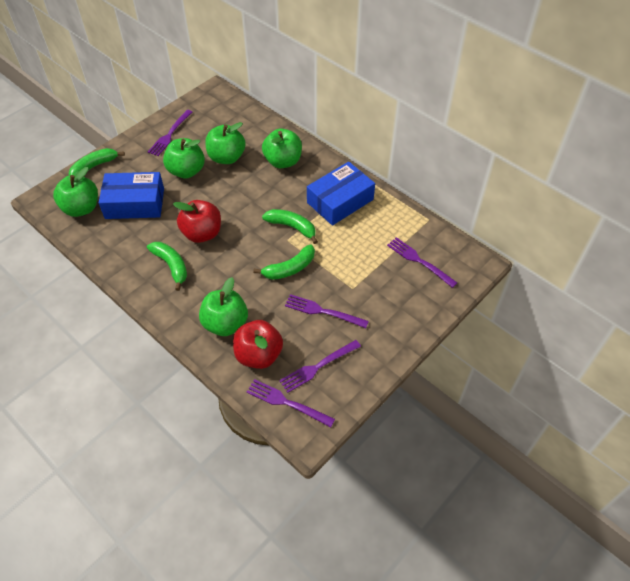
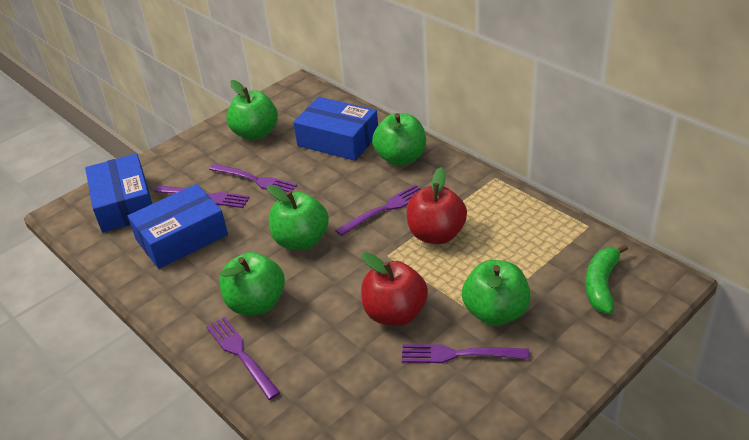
blue box: 2 -> 3
green banana: 4 -> 1

